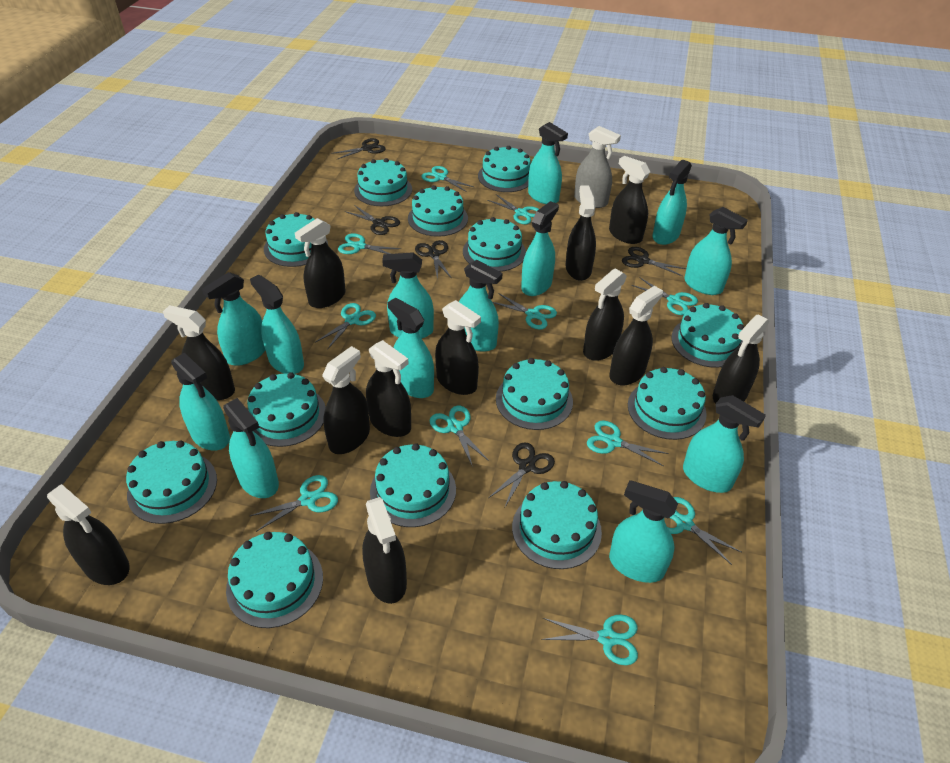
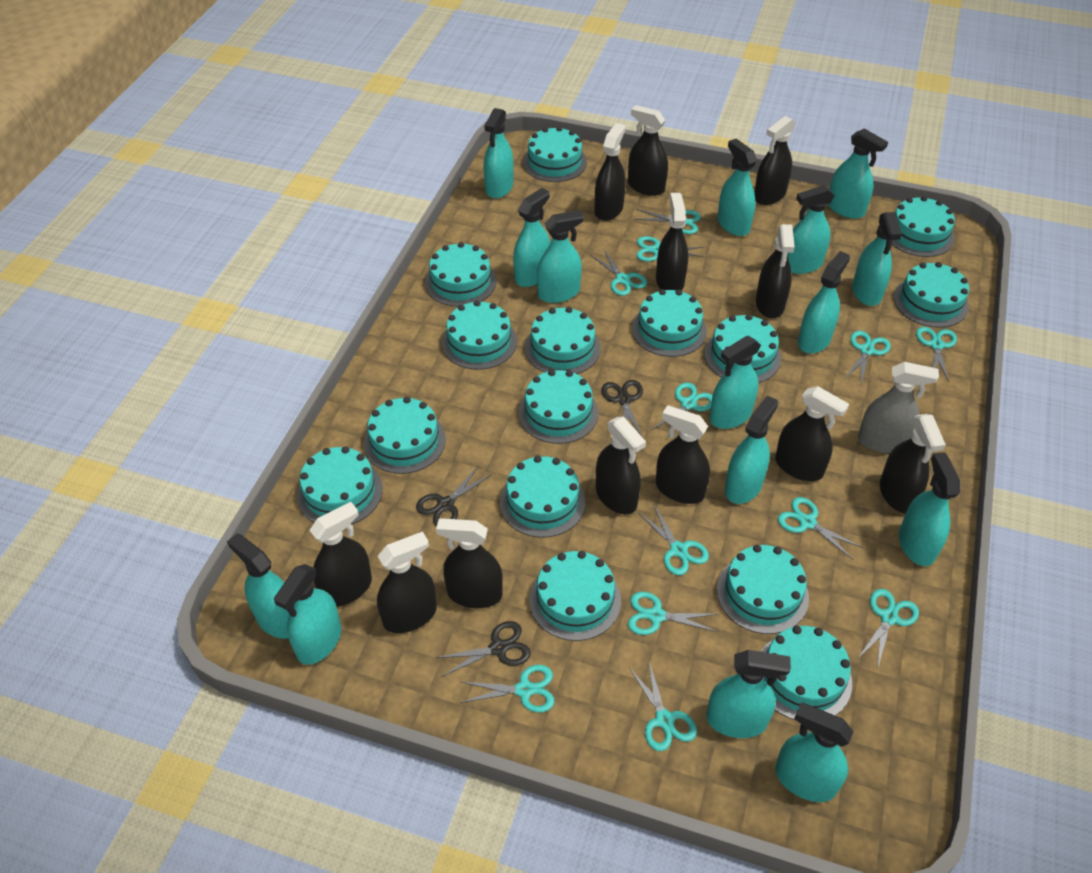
black scissors: 5 -> 3
turquoise cake: 13 -> 15
turquoise scissors: 11 -> 12
turquoise spray bottle: 13 -> 15

